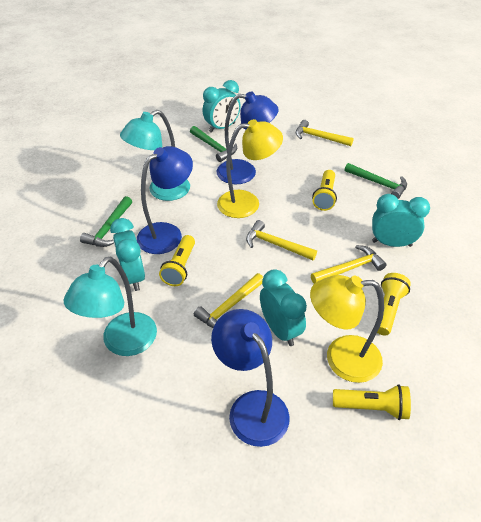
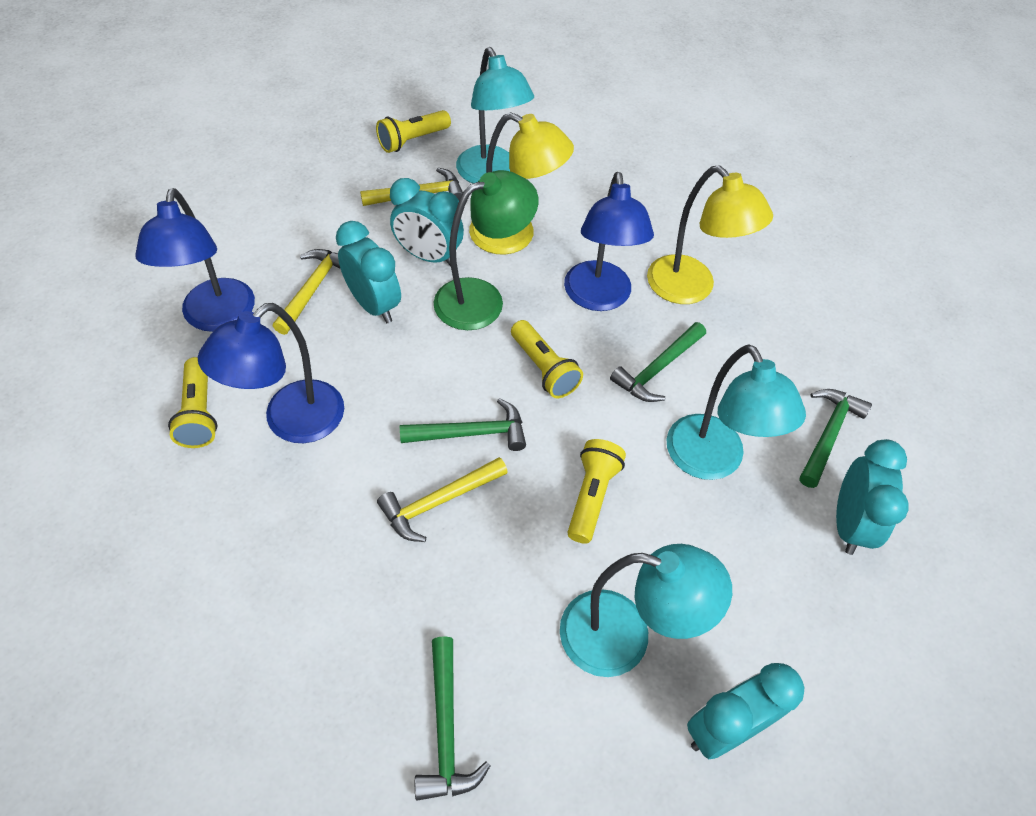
green hammer: 3 -> 4
green lamp: 0 -> 1
turquoise lamp: 2 -> 3
yellow hammer: 4 -> 3

